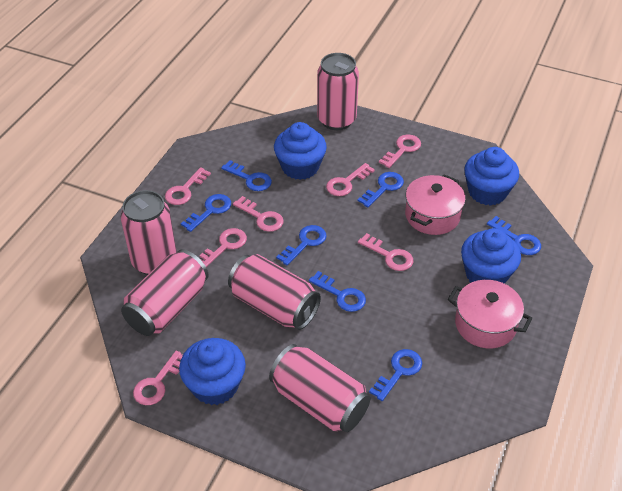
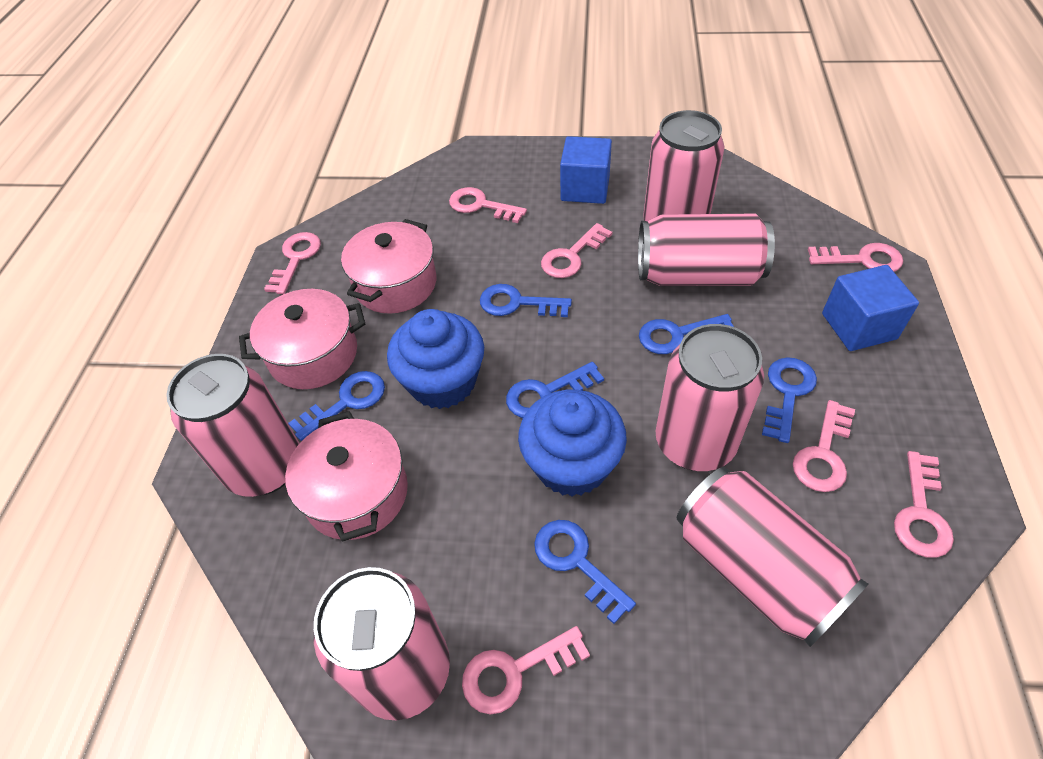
blue cube: 0 -> 2
blue cupcake: 4 -> 2
blue key: 7 -> 6
pink can: 5 -> 6
pink pot: 2 -> 3

